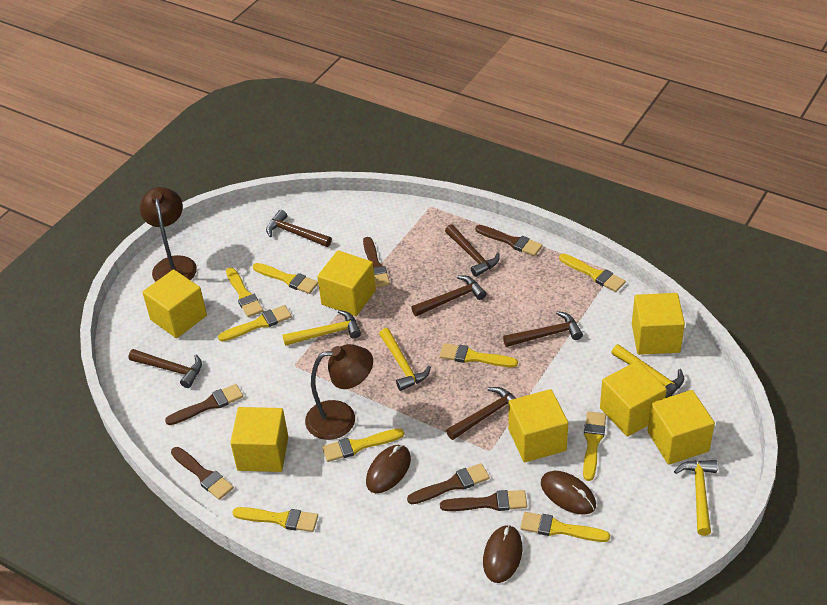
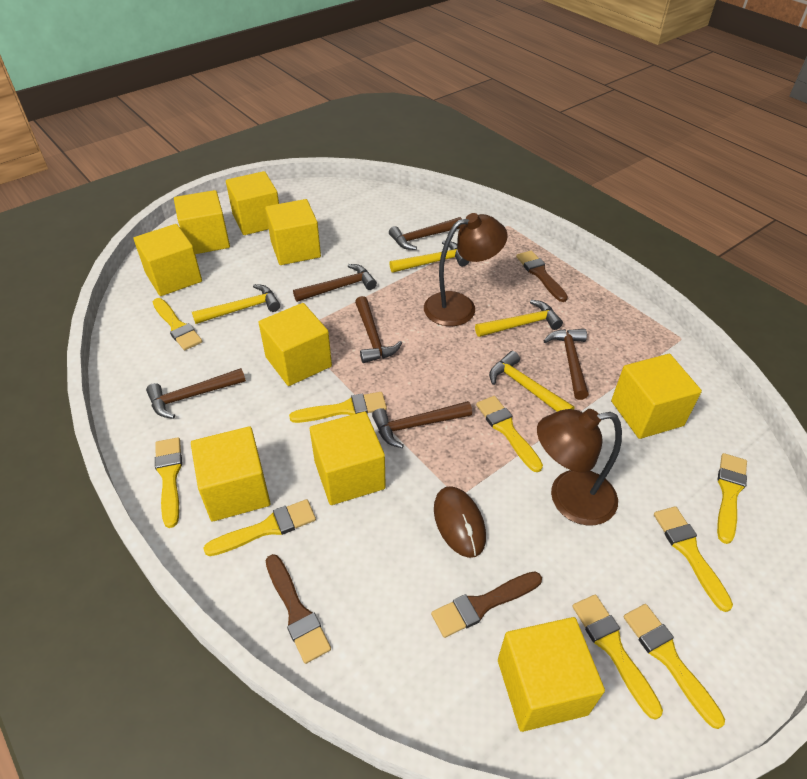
brown brush: 6 -> 3
brown mouse: 3 -> 1
yellow cube: 7 -> 9

